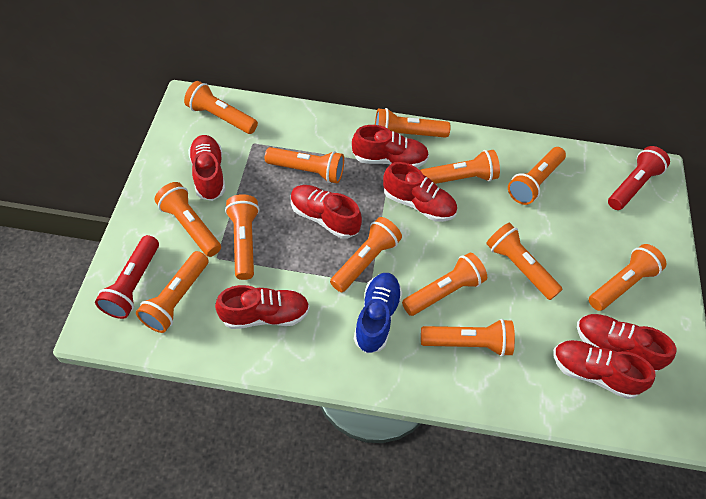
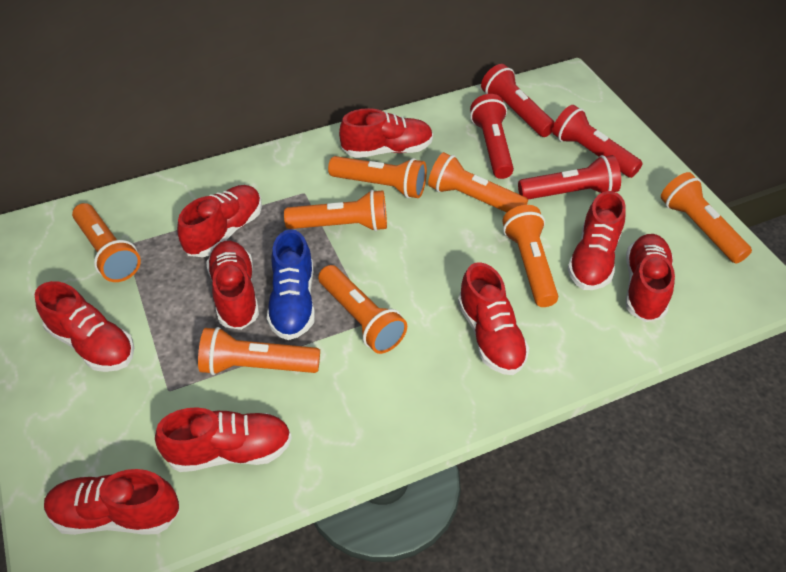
orange flashlight: 13 -> 8
red flashlight: 2 -> 4
red shoe: 7 -> 9

